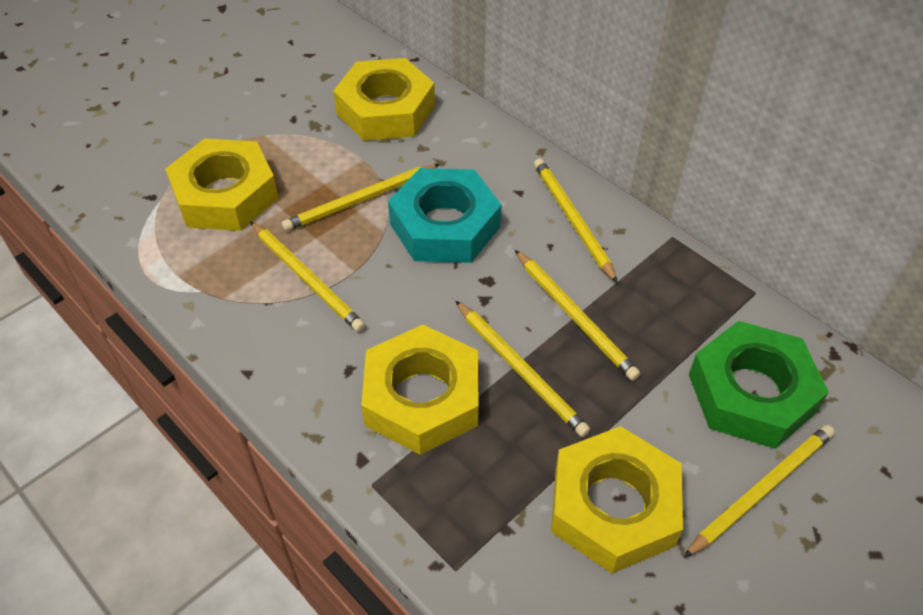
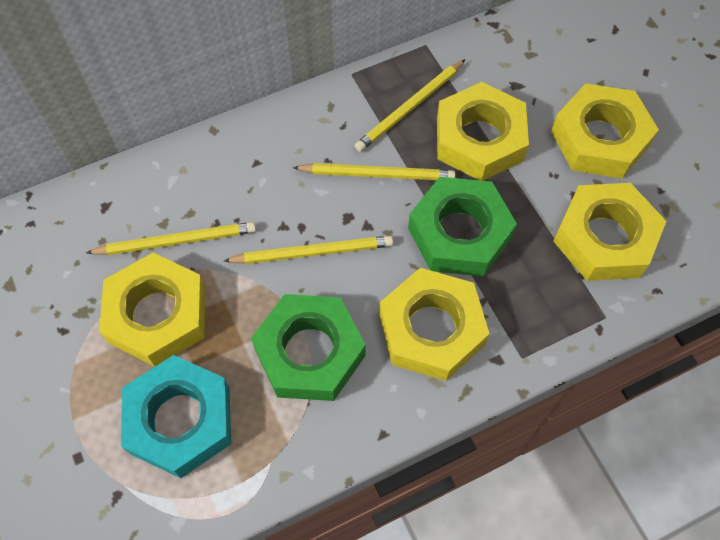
green nut: 1 -> 2
yellow nut: 4 -> 5
yellow pencil: 6 -> 4

